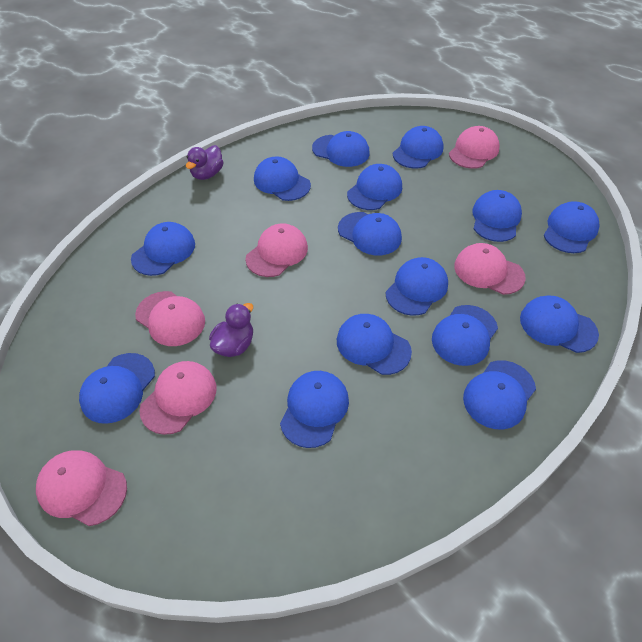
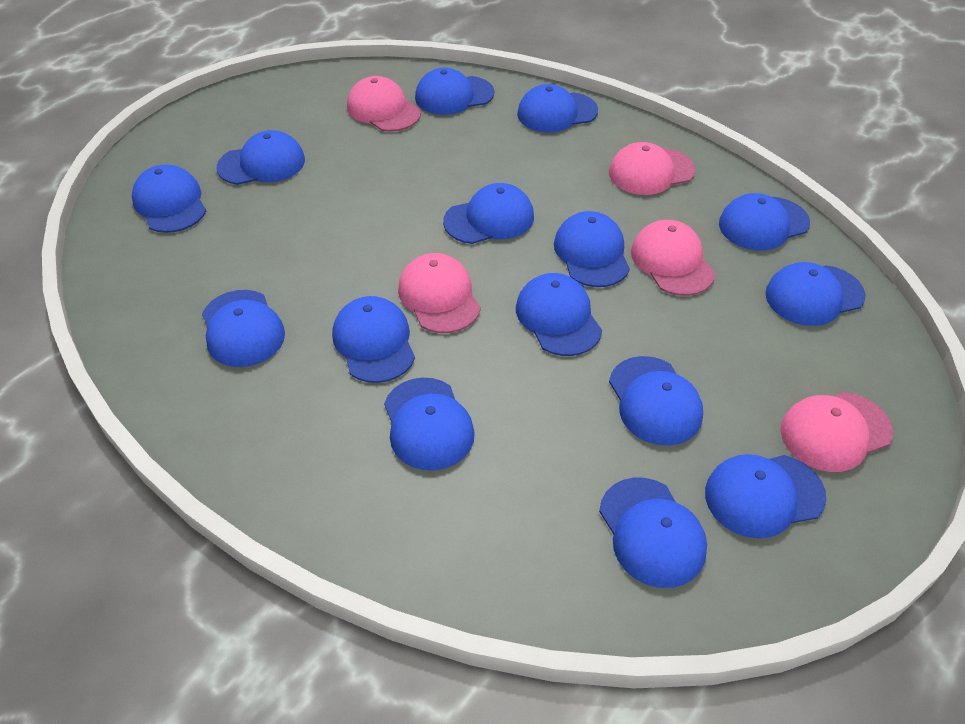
pink cap: 6 -> 5
purple duck: 2 -> 0

